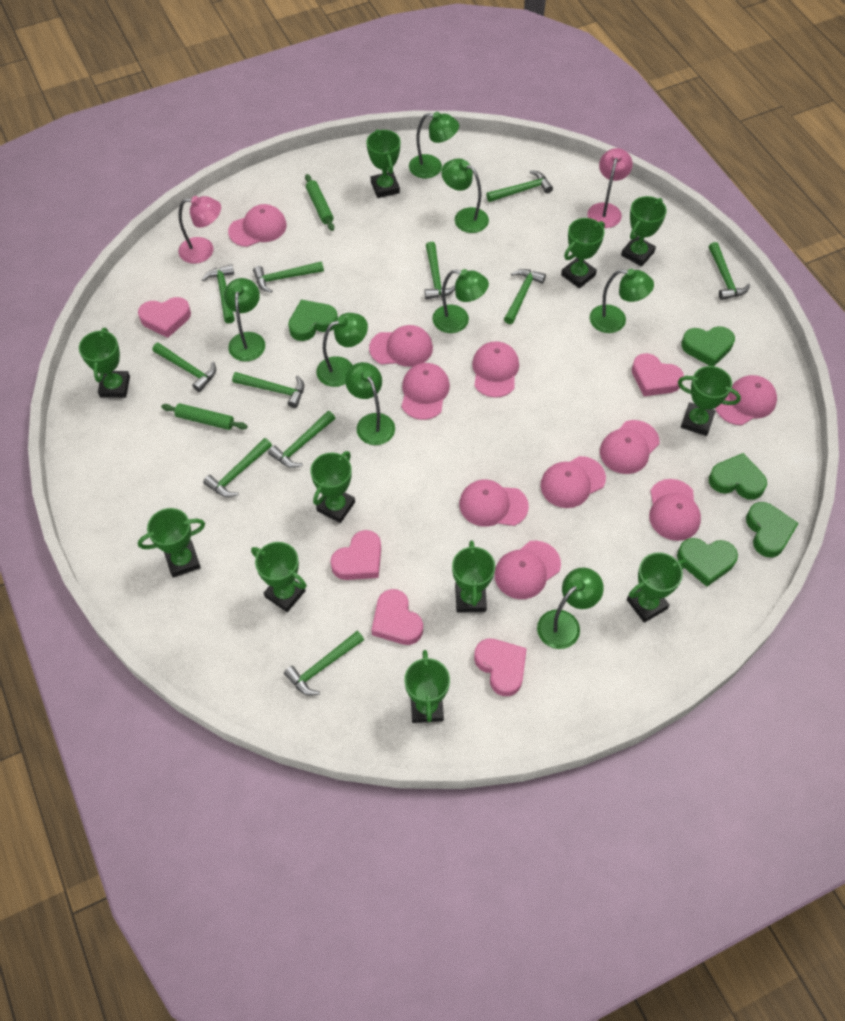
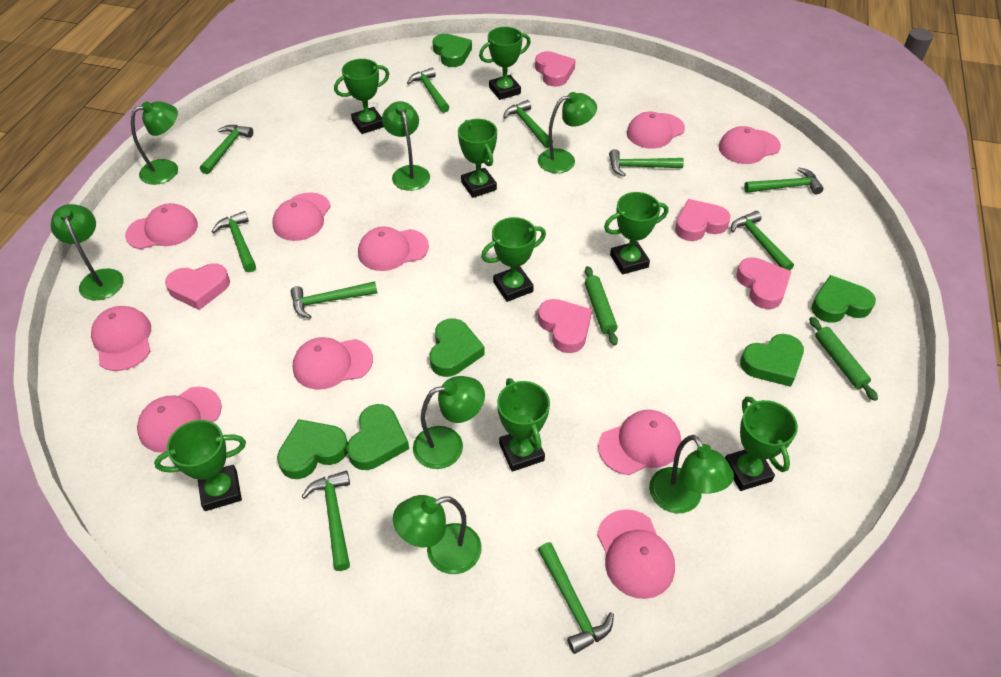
green hammer: 11 -> 10
green heart: 5 -> 6
green lamp: 8 -> 7
green trophy: 11 -> 8
pink lamp: 2 -> 0

